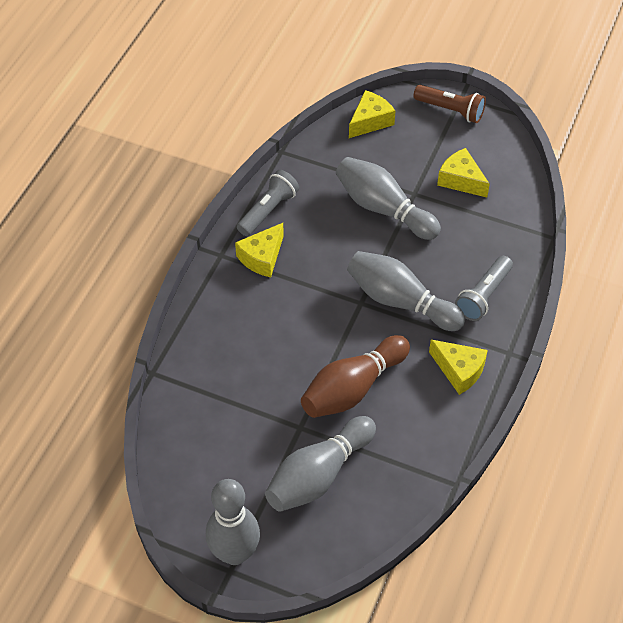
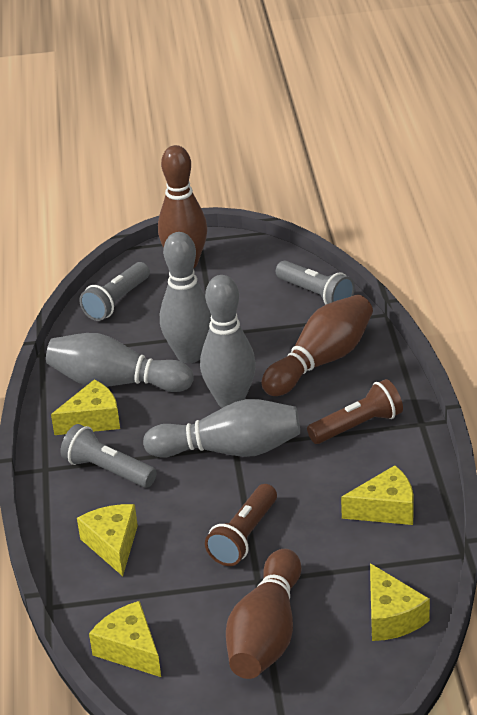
brown bowling pin: 1 -> 3
brown flashlight: 1 -> 2
grey flashlight: 2 -> 3
yellow cheese: 4 -> 5

